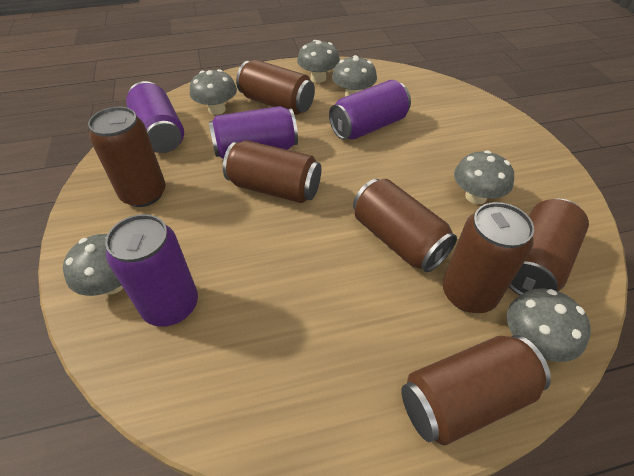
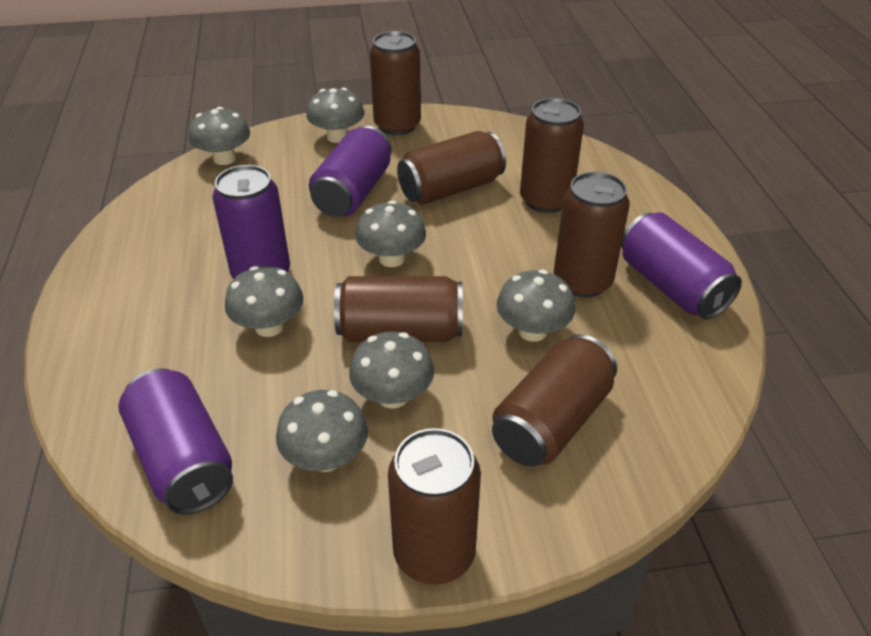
grey mushroom: 6 -> 7

